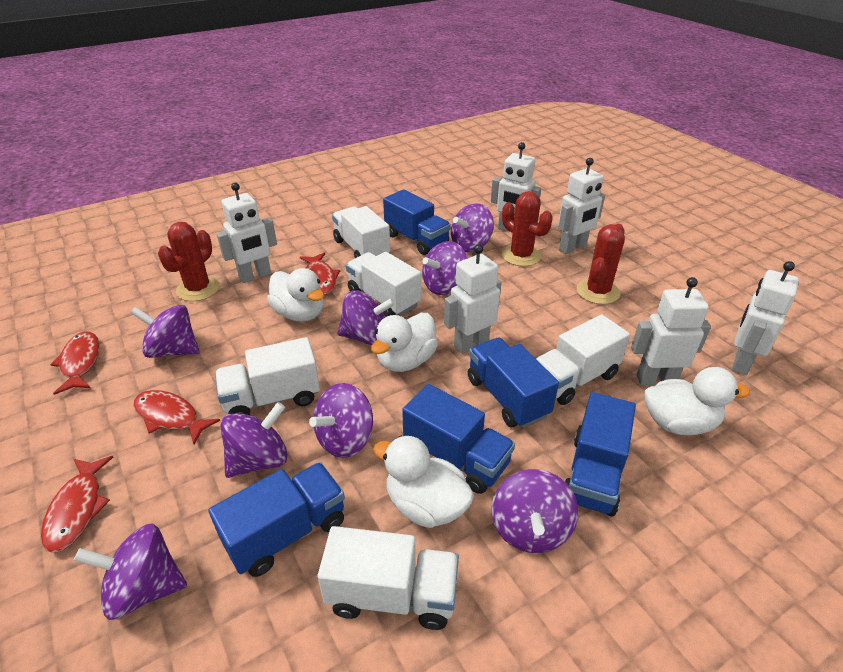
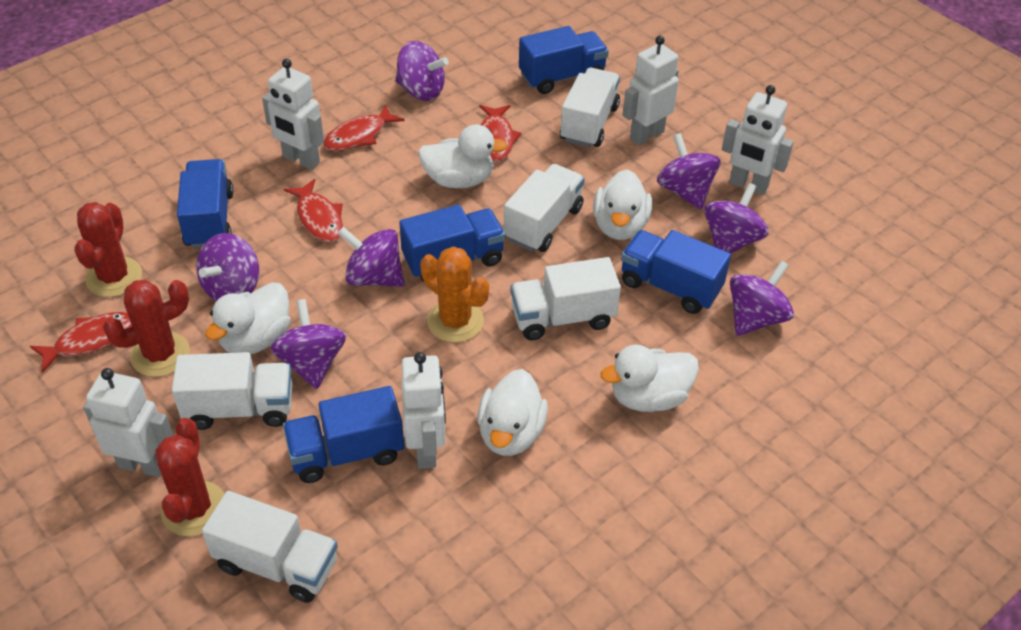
orange cactus: 0 -> 1
purple spinning top: 8 -> 7
white duck: 4 -> 5
white robot: 6 -> 5

